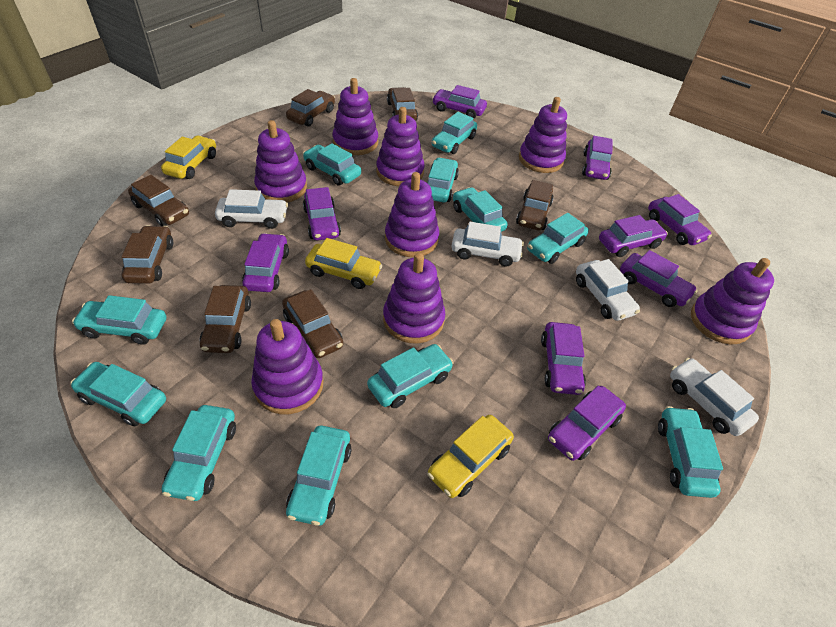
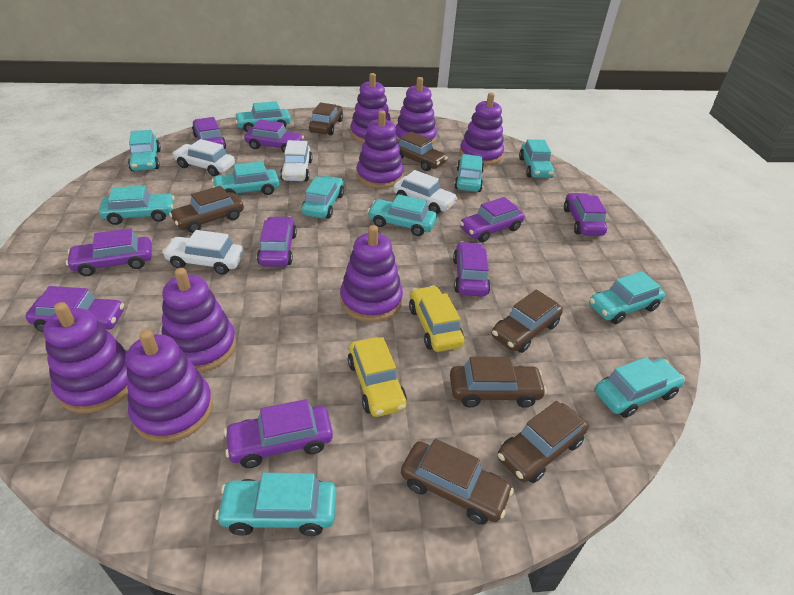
yellow car: 3 -> 2

